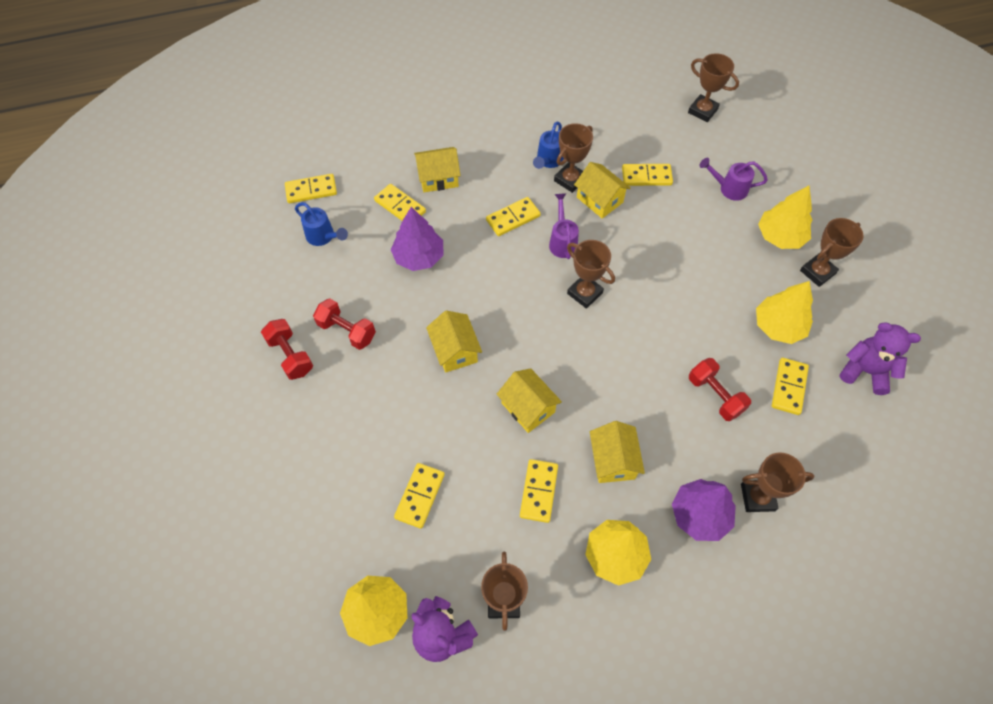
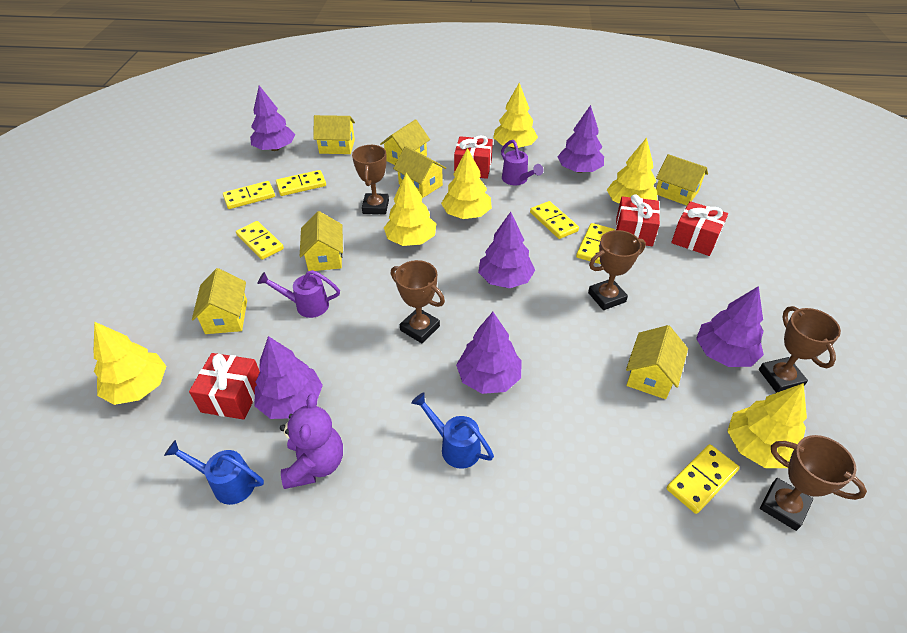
brown trophy: 6 -> 5
purple teddy bear: 2 -> 1
purple tree: 2 -> 6
red dumbbell: 3 -> 0
red gift: 0 -> 4
yellow domino: 7 -> 6
yellow house: 5 -> 7
yellow tree: 4 -> 6

